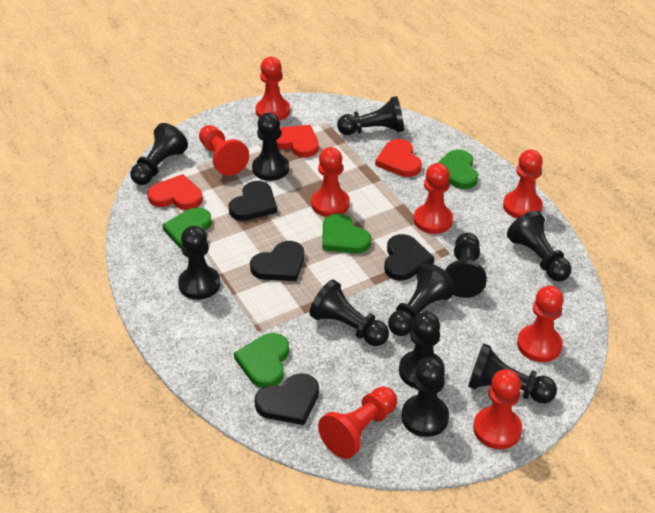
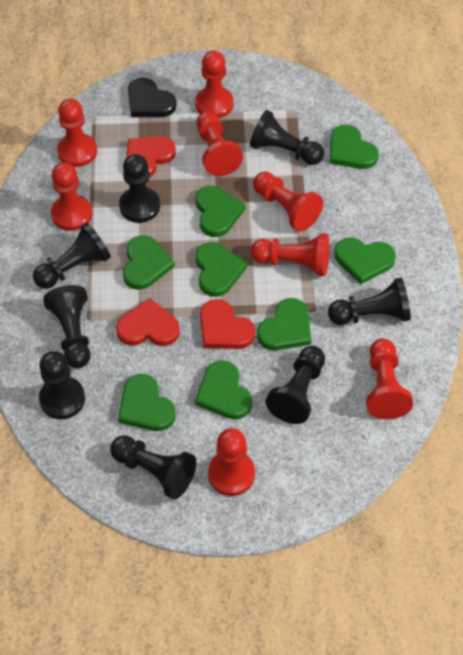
black heart: 4 -> 1
black pawn: 11 -> 8
green heart: 4 -> 8

